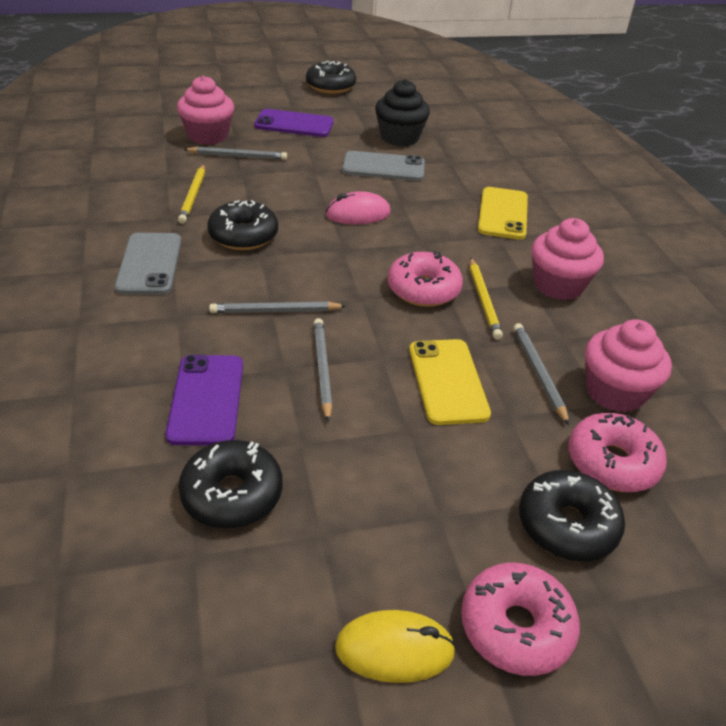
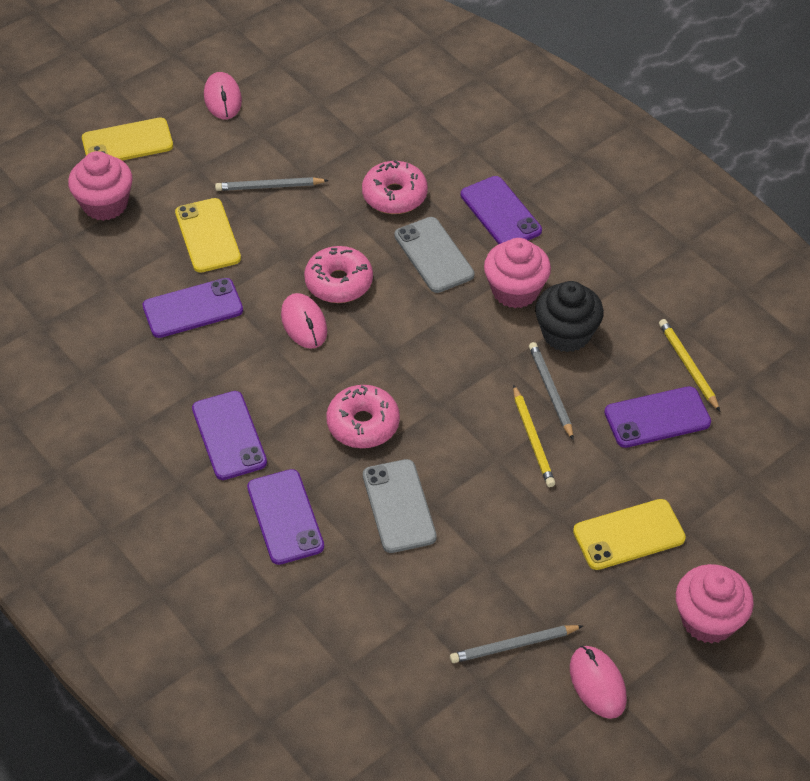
black donut: 4 -> 0
grey pencil: 4 -> 3
pink mouse: 1 -> 3
purple phone: 2 -> 5
yellow mouse: 1 -> 0
yellow phone: 2 -> 3

